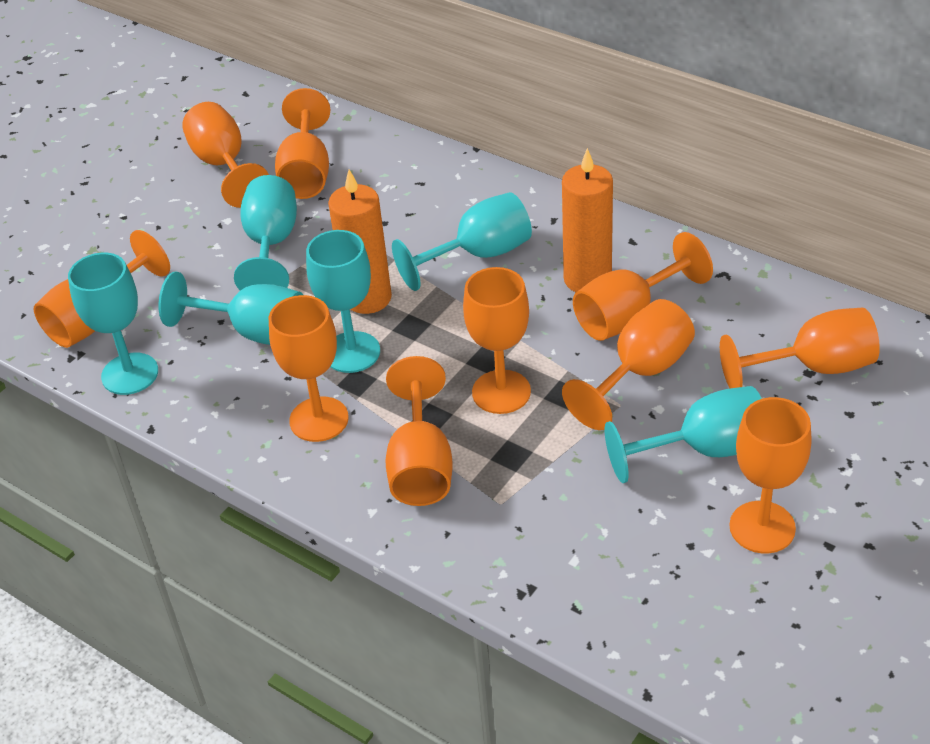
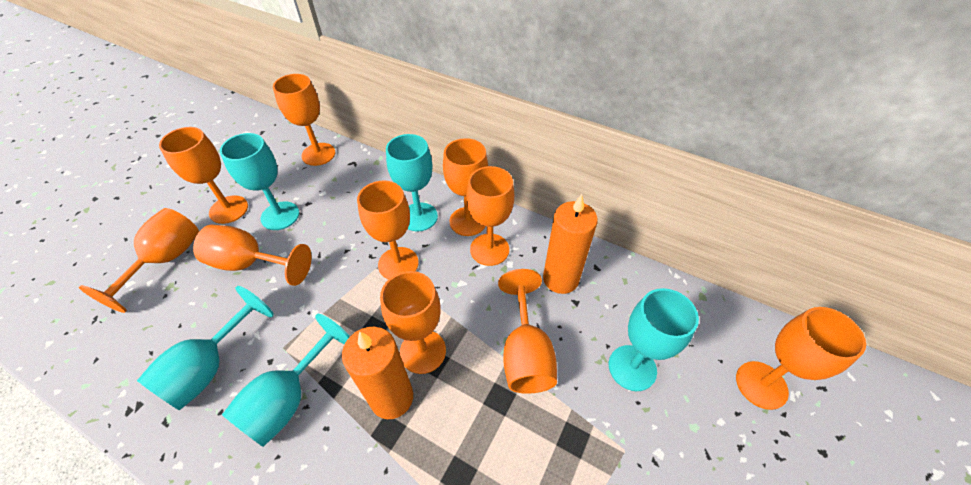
turquoise goblet: 6 -> 5

